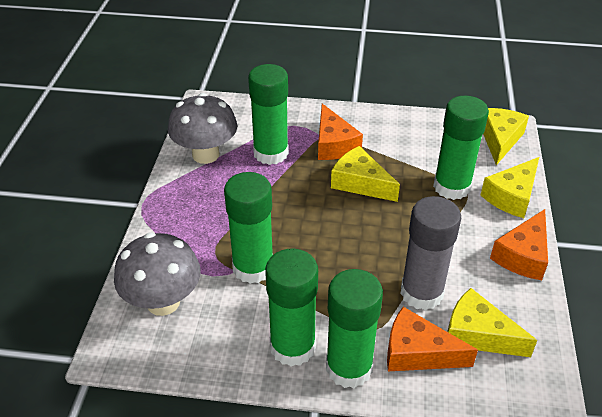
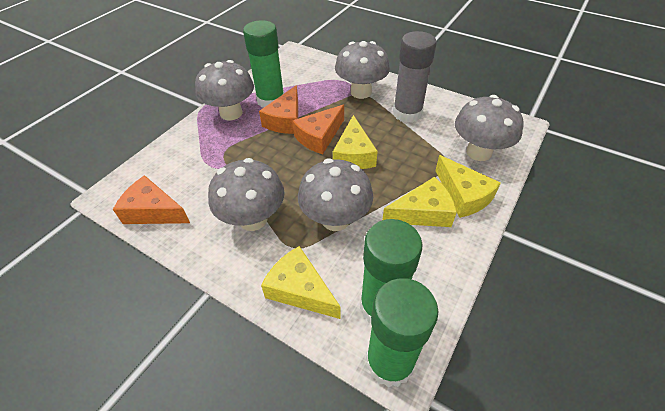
green glue stick: 5 -> 3
grey mushroom: 2 -> 5

